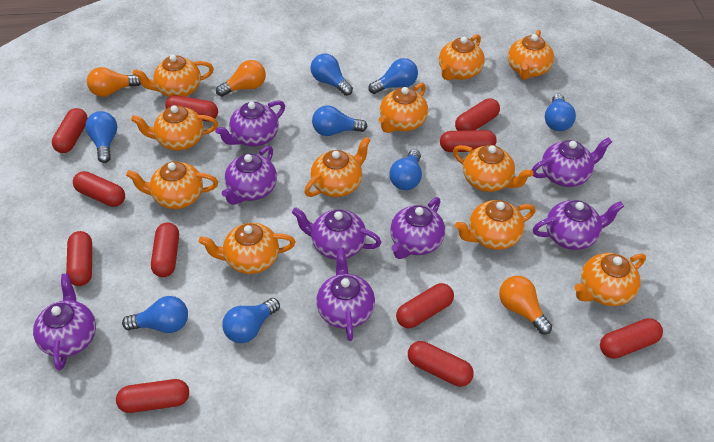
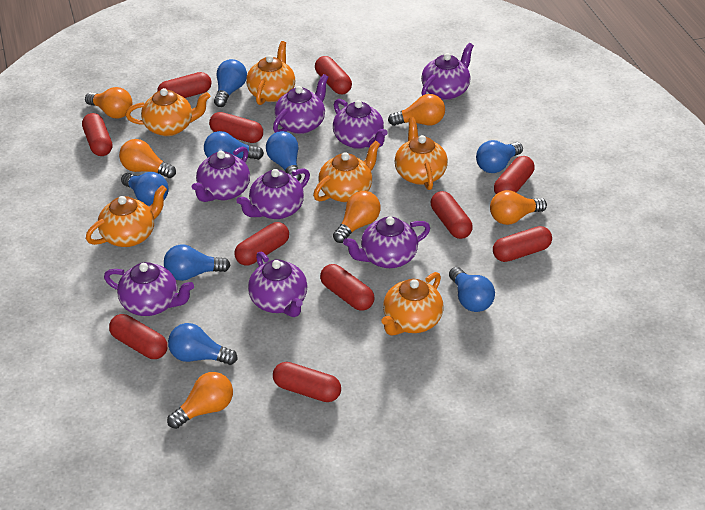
orange light bulb: 3 -> 6
orange teapot: 11 -> 6

